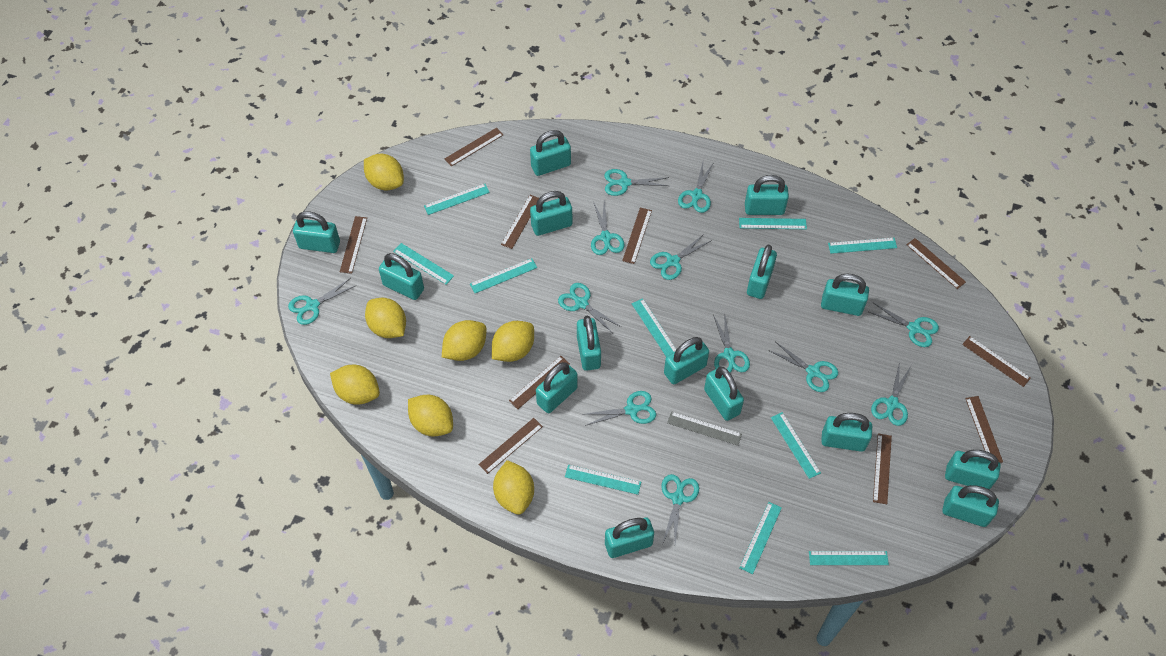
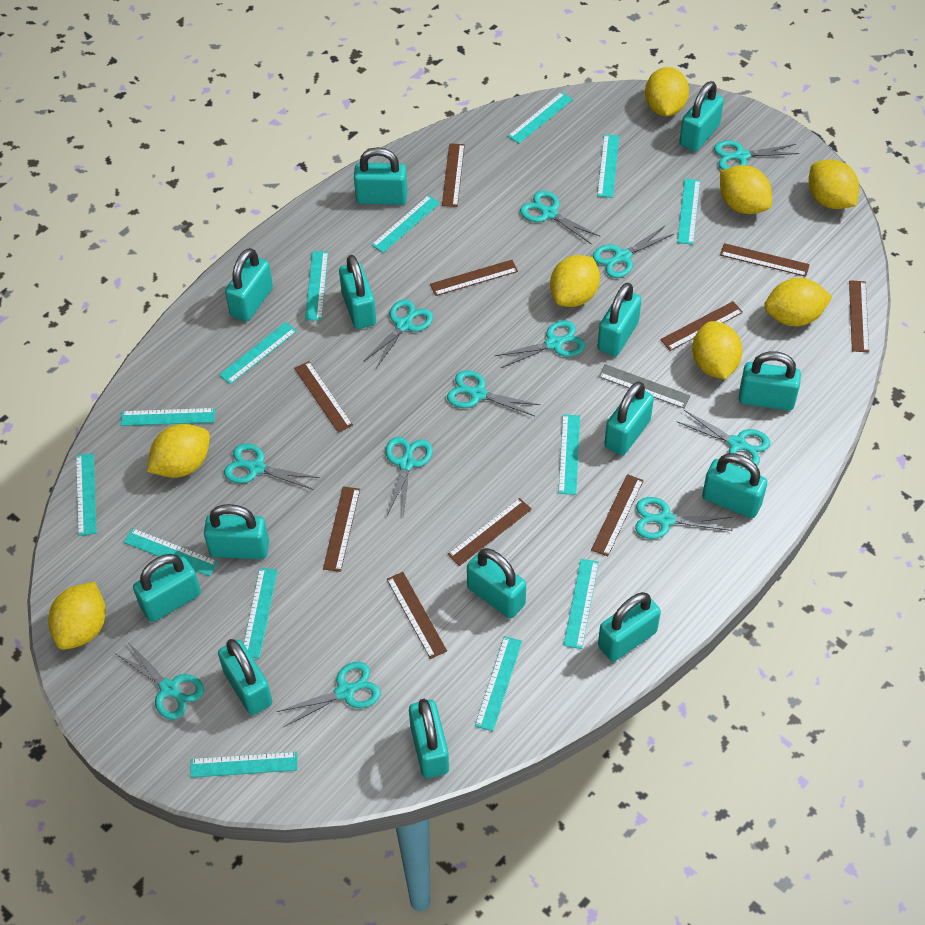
turquoise padlock: 15 -> 14
turquoise ruler: 10 -> 14
yellow lemon: 7 -> 8

